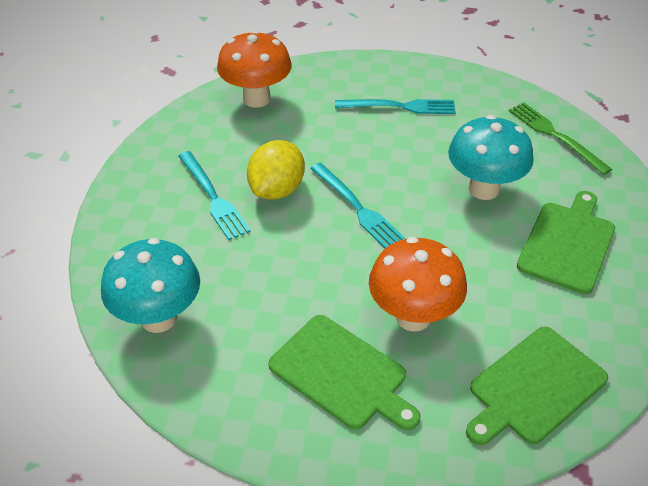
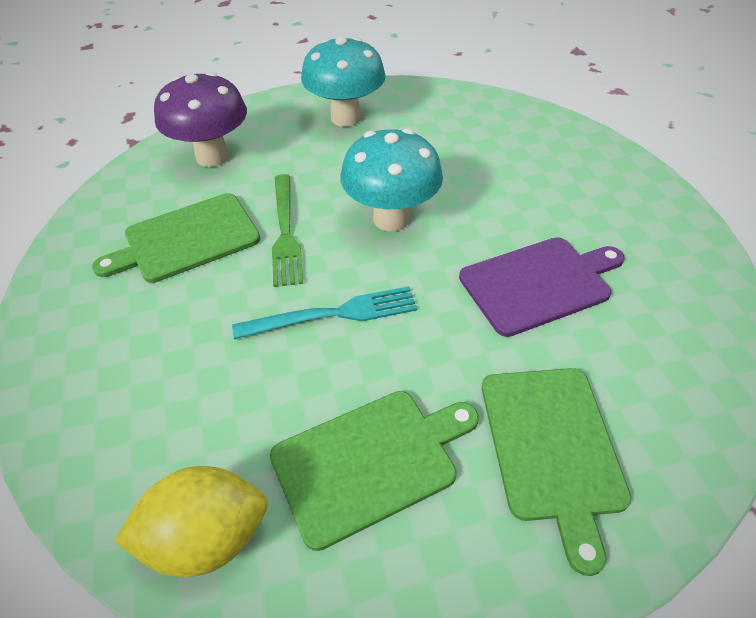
orange mushroom: 2 -> 0
purple cutting board: 0 -> 1
purple mushroom: 0 -> 1
turquoise fork: 3 -> 1

